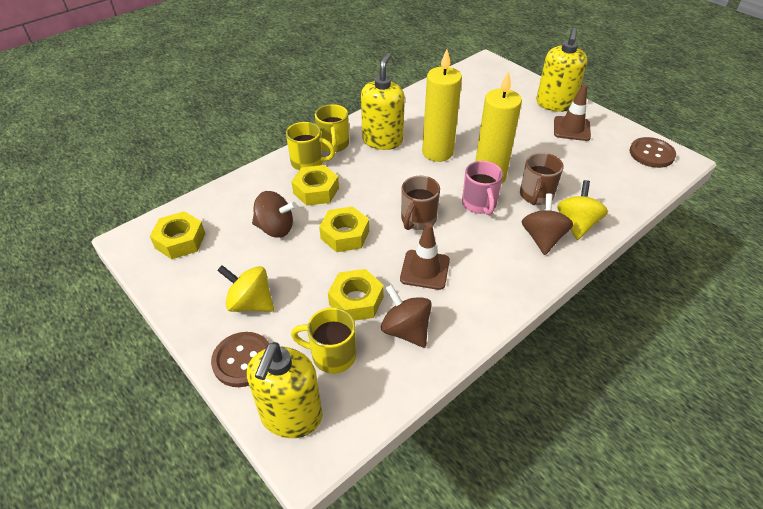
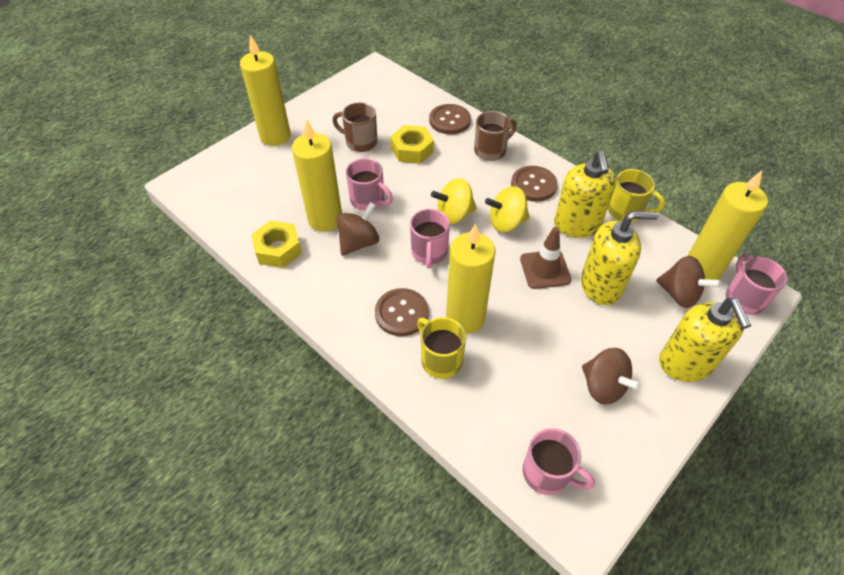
brown button: 2 -> 3
brown traffic cone: 2 -> 1
pink mug: 1 -> 4
yellow candle: 2 -> 4
yellow mug: 3 -> 2
yellow nut: 4 -> 2

